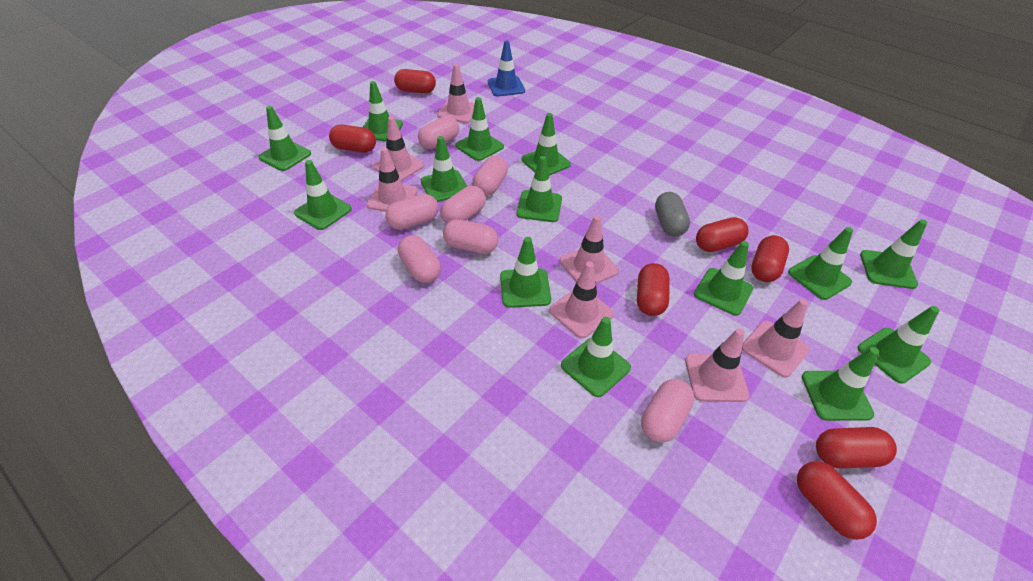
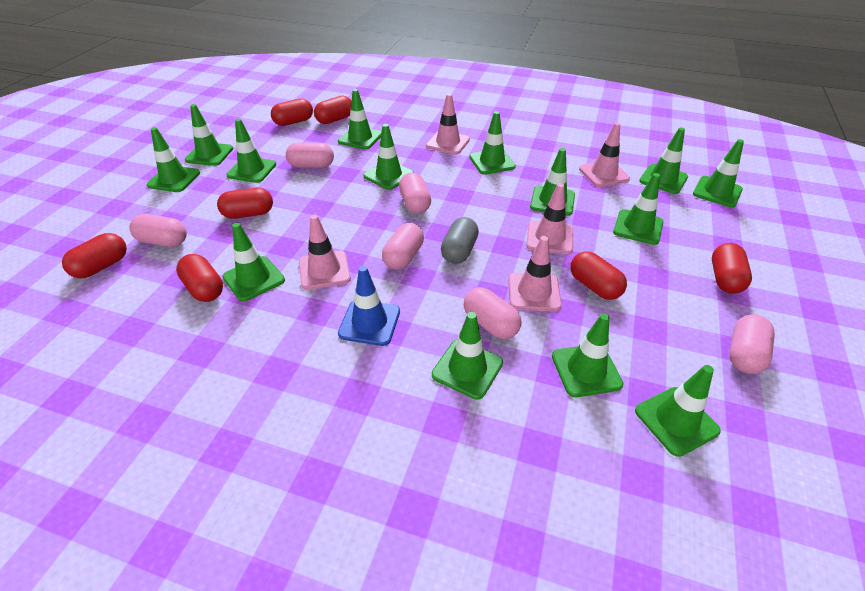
pink capsule: 7 -> 6
pink traffic cone: 7 -> 5

